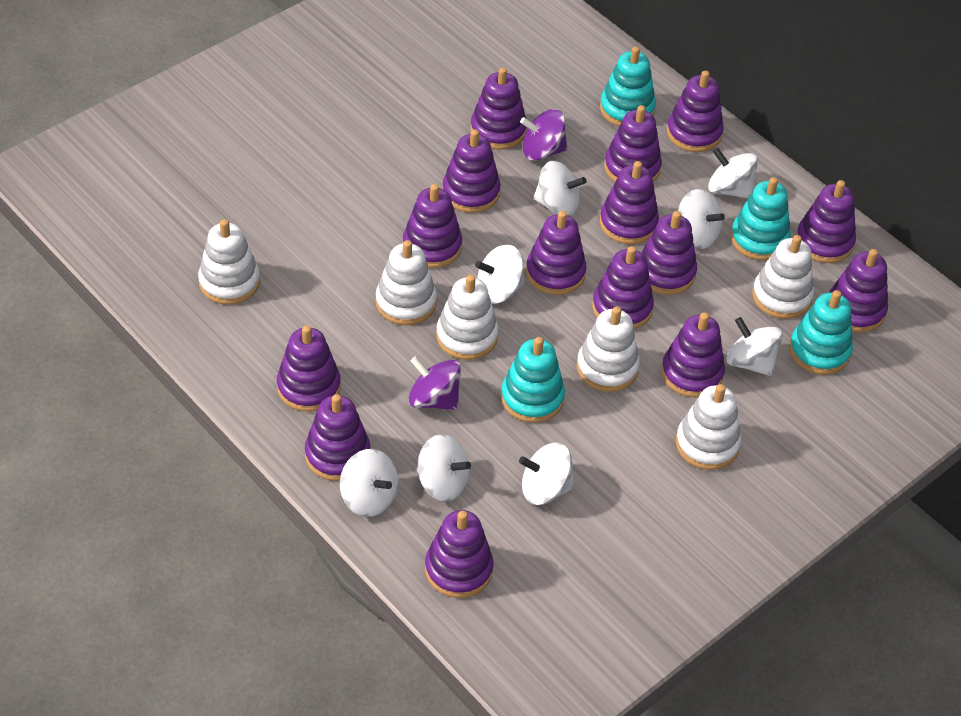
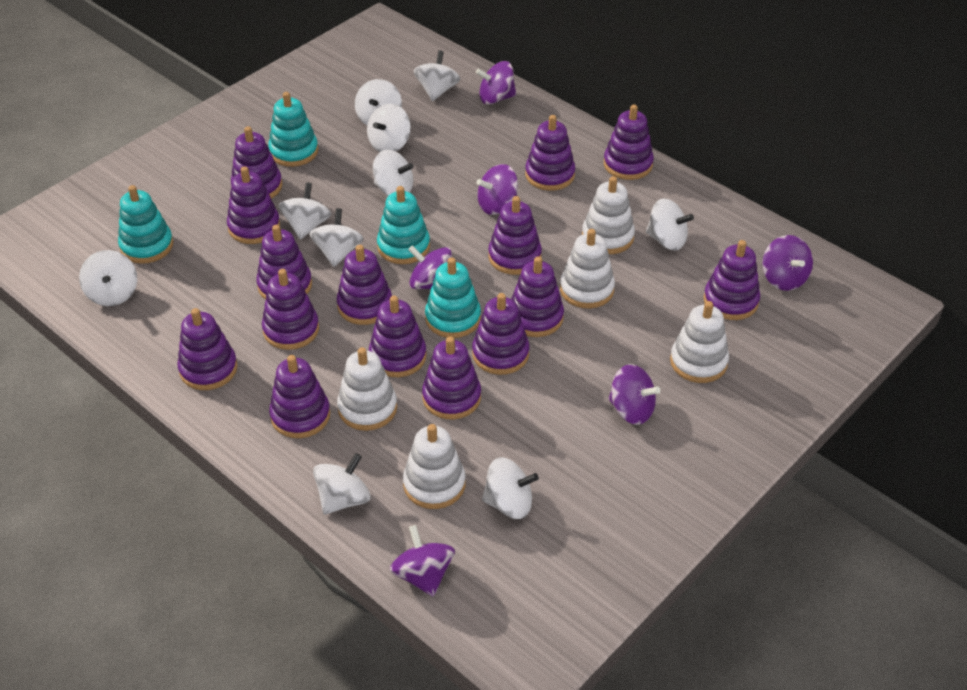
purple spinning top: 2 -> 6
white spinning top: 8 -> 10
white stacking toy: 6 -> 5

